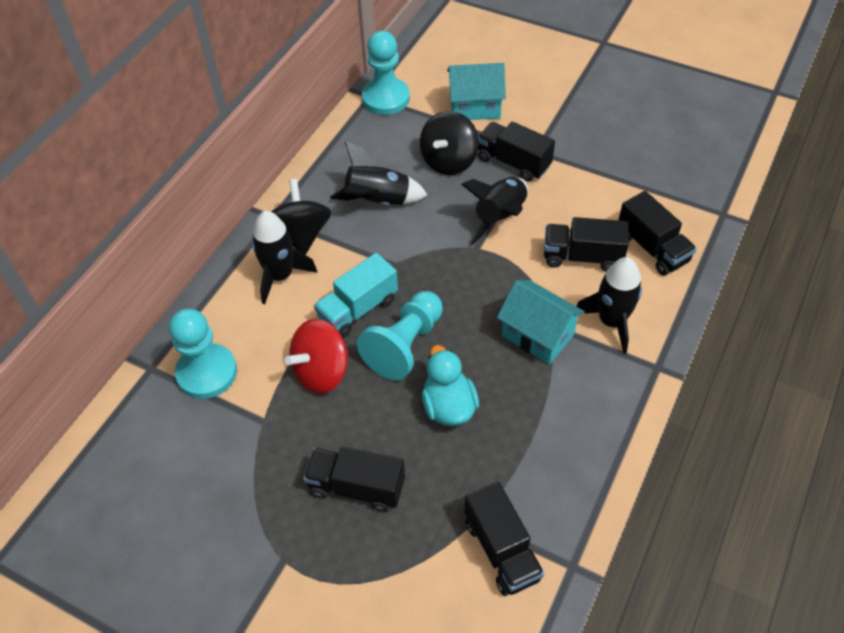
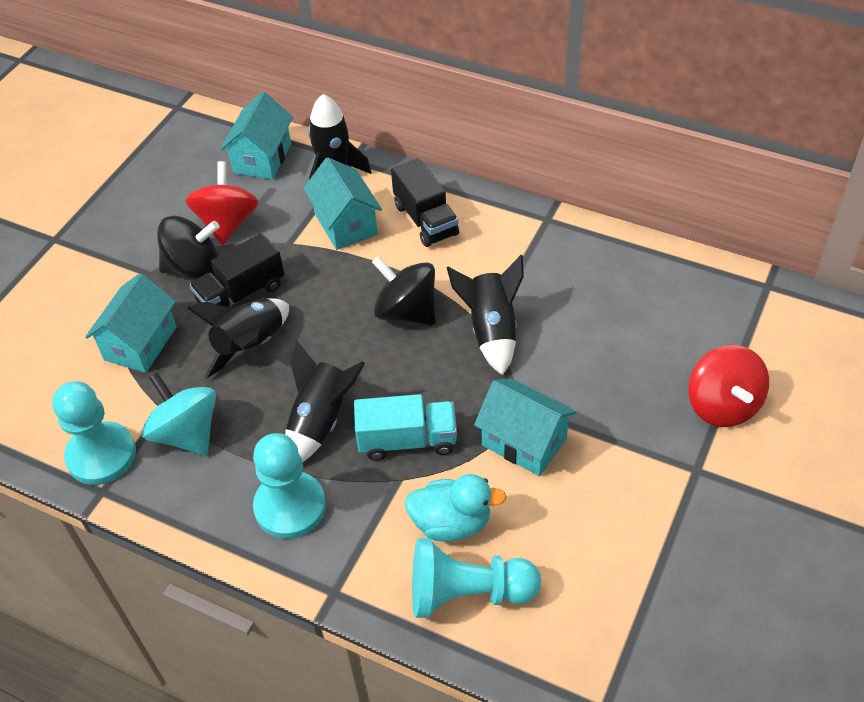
black truck: 5 -> 2
red spinning top: 1 -> 2
turquoise house: 2 -> 4
turquoise spinning top: 0 -> 1

